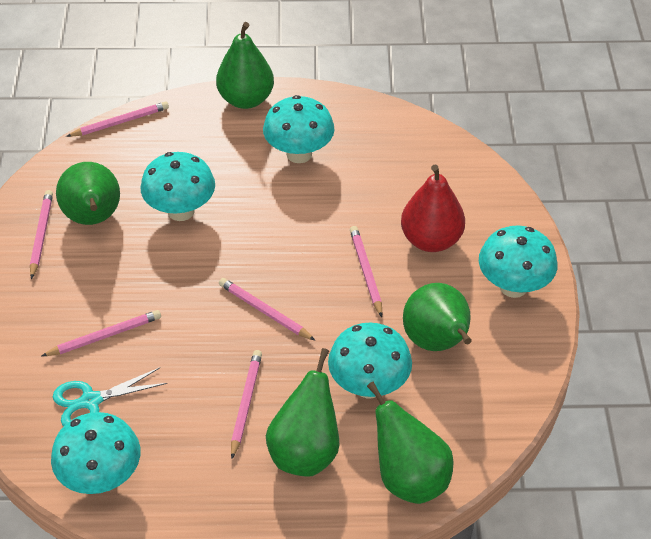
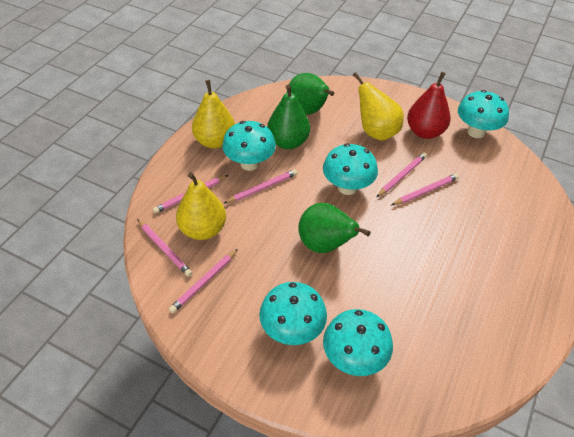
green pear: 5 -> 3
turquoise scissors: 1 -> 0
yellow pear: 0 -> 3

